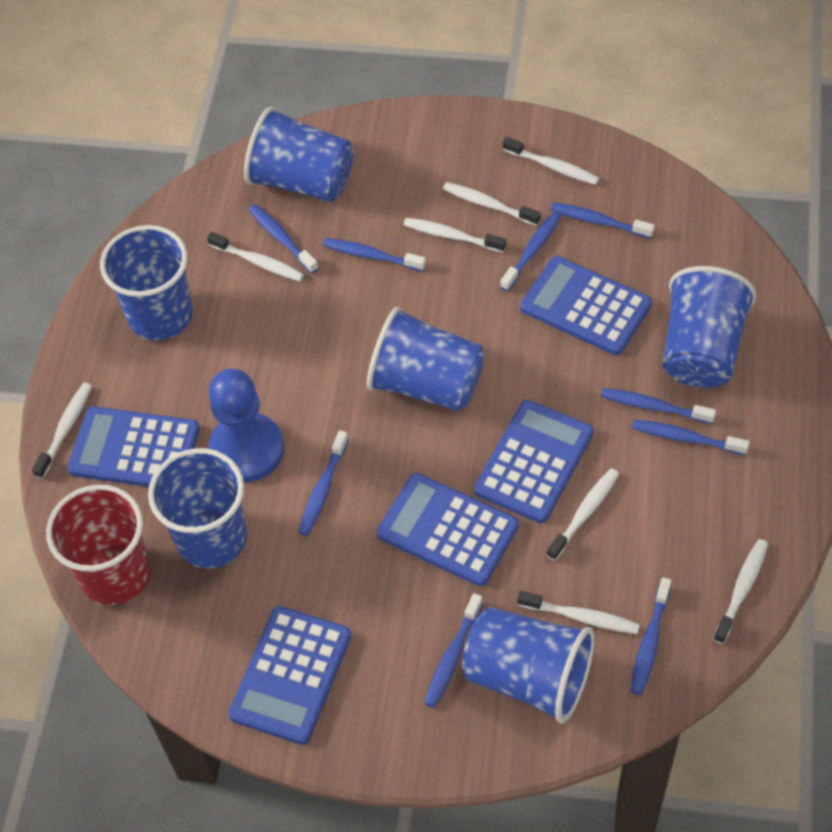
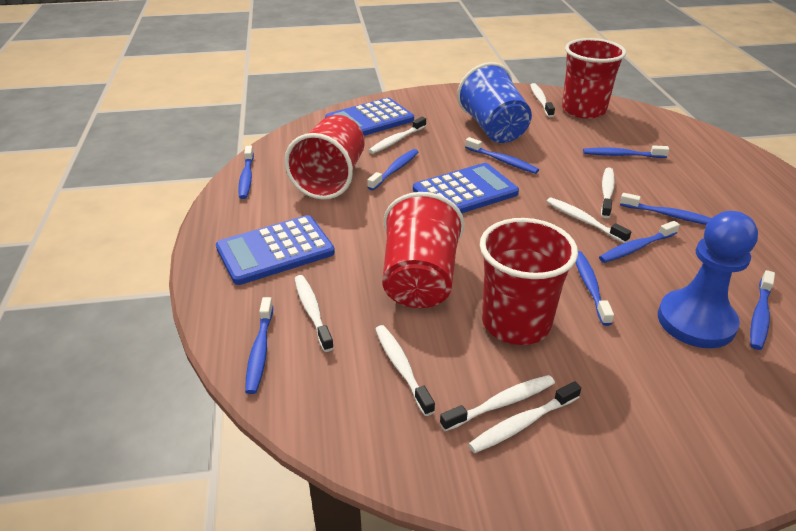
blue calculator: 5 -> 3
blue cup: 6 -> 1
red cup: 1 -> 4

